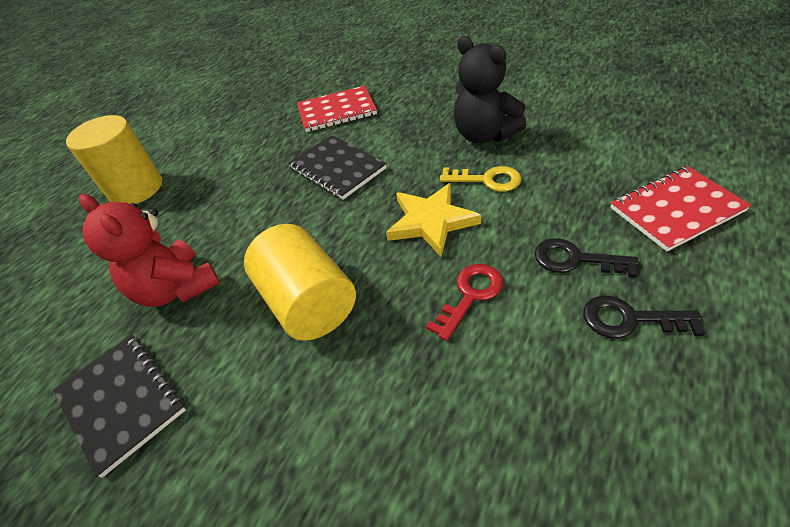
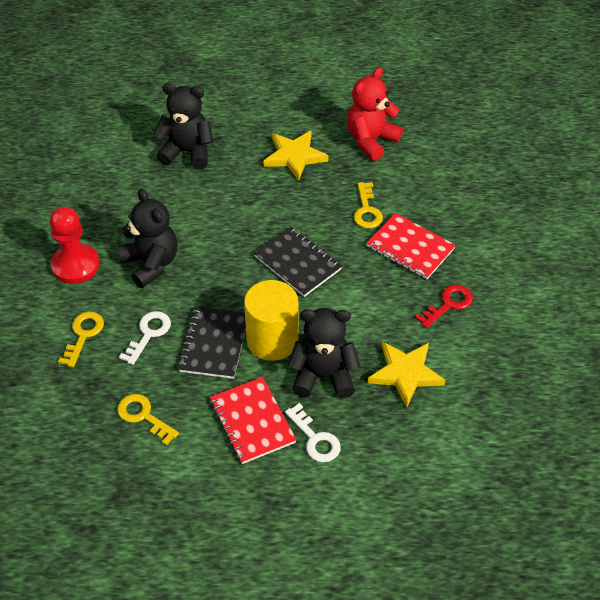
black key: 2 -> 0
black teddy bear: 1 -> 3
red pawn: 0 -> 1
white key: 0 -> 2
yellow cylinder: 2 -> 1
yellow key: 1 -> 3
yellow star: 1 -> 2

